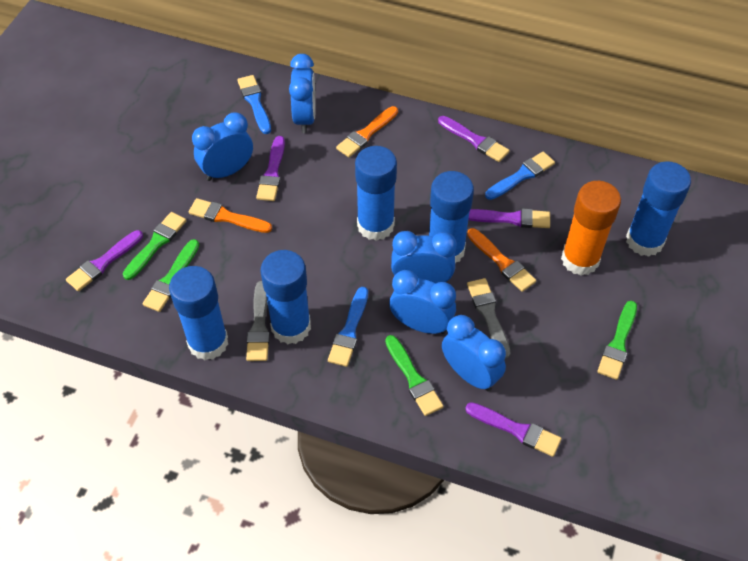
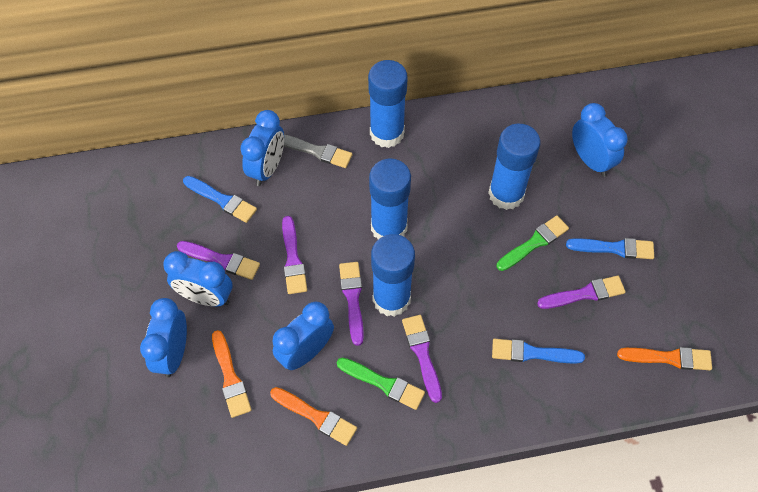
blue glue stick: 5 -> 4
green brush: 4 -> 2
grey brush: 2 -> 1
orange glue stick: 1 -> 0

